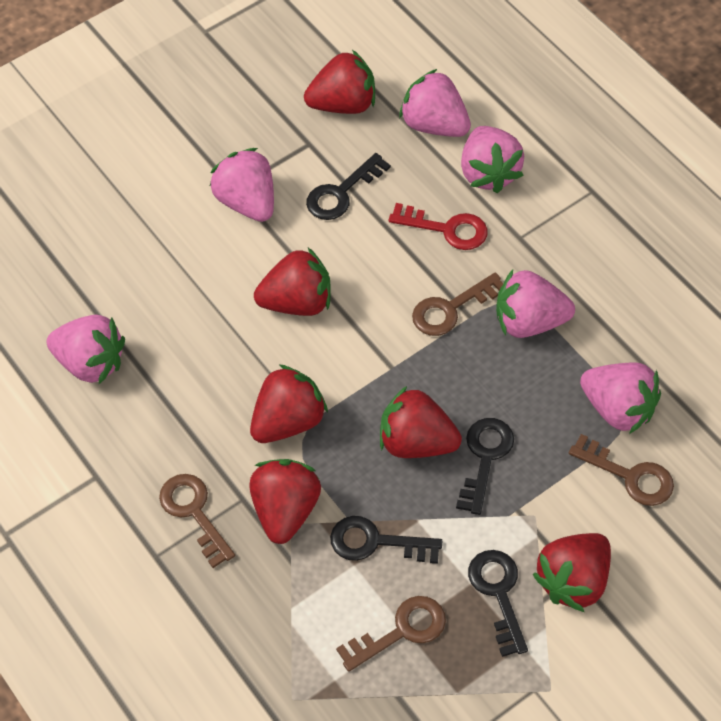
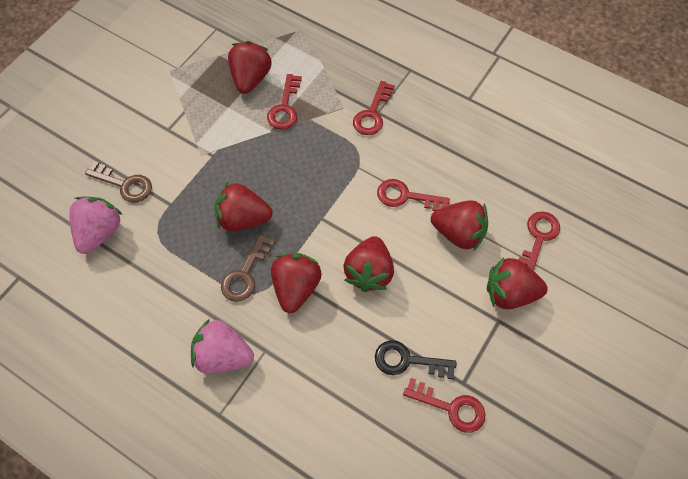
black key: 4 -> 1
brown key: 4 -> 2
pink strawberry: 6 -> 2
red key: 1 -> 5

